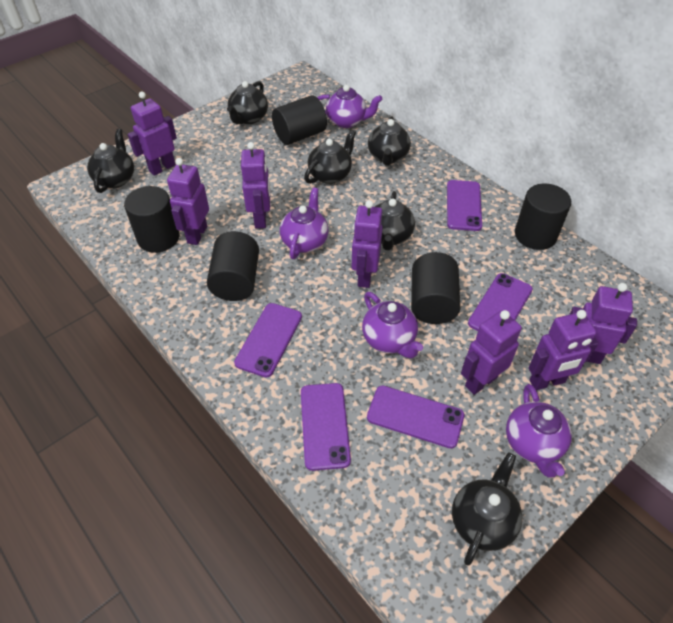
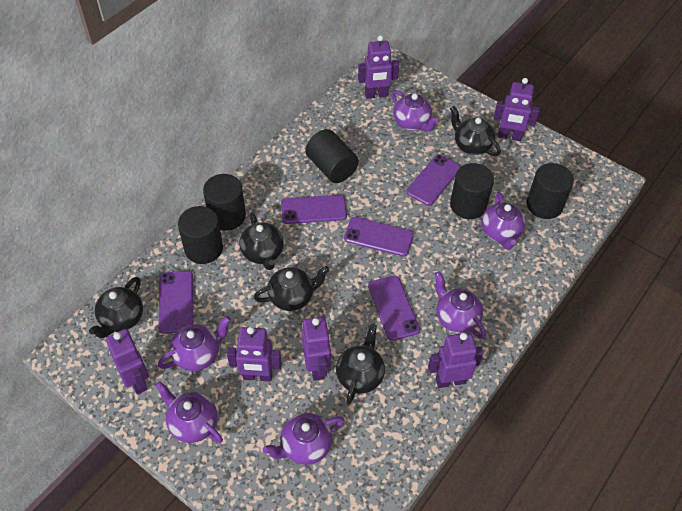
black teapot: 6 -> 5
purple robot: 7 -> 6
purple teapot: 4 -> 6

